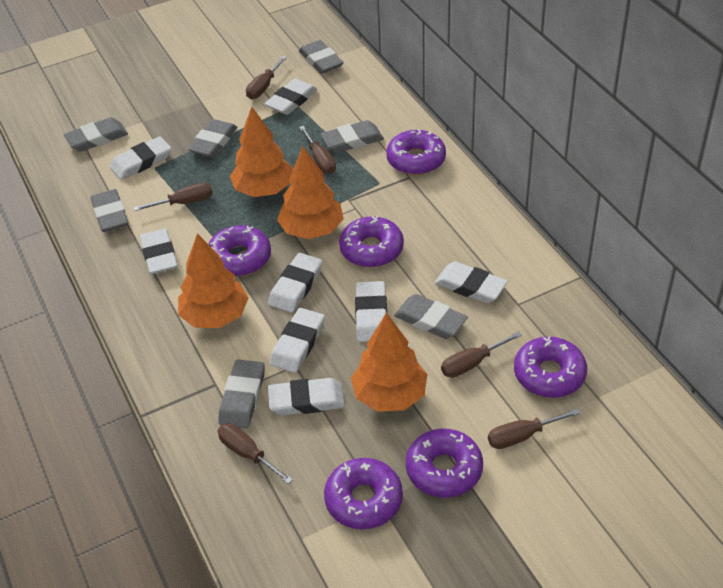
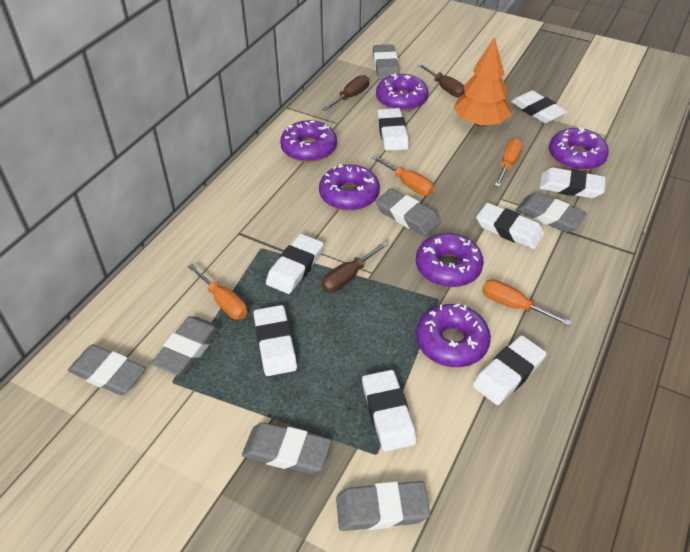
brown screwdriver: 6 -> 3
orange screwdriver: 0 -> 4
orange tree: 4 -> 1

